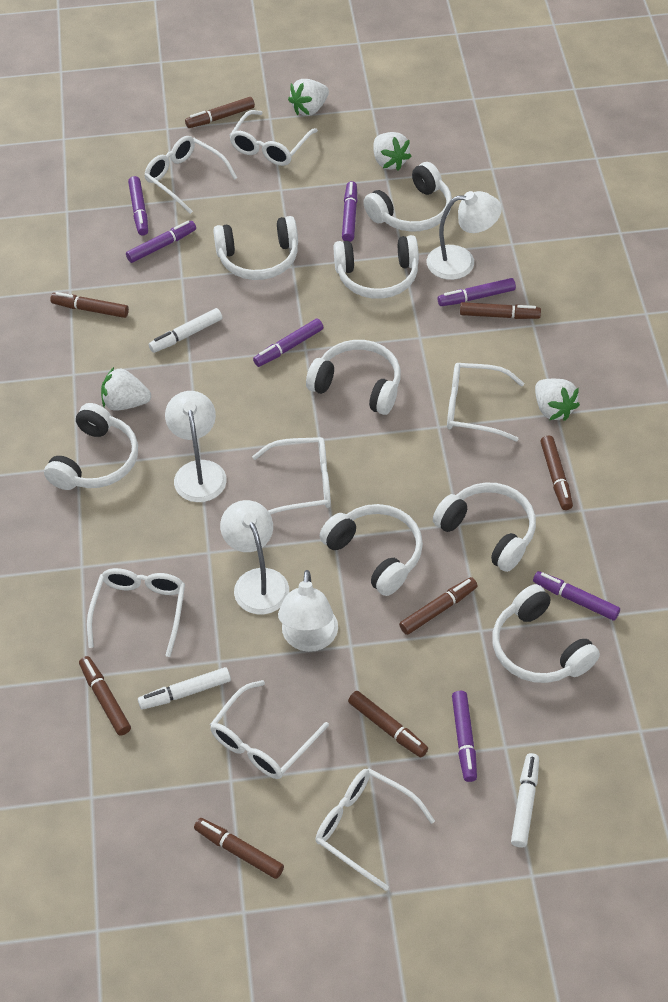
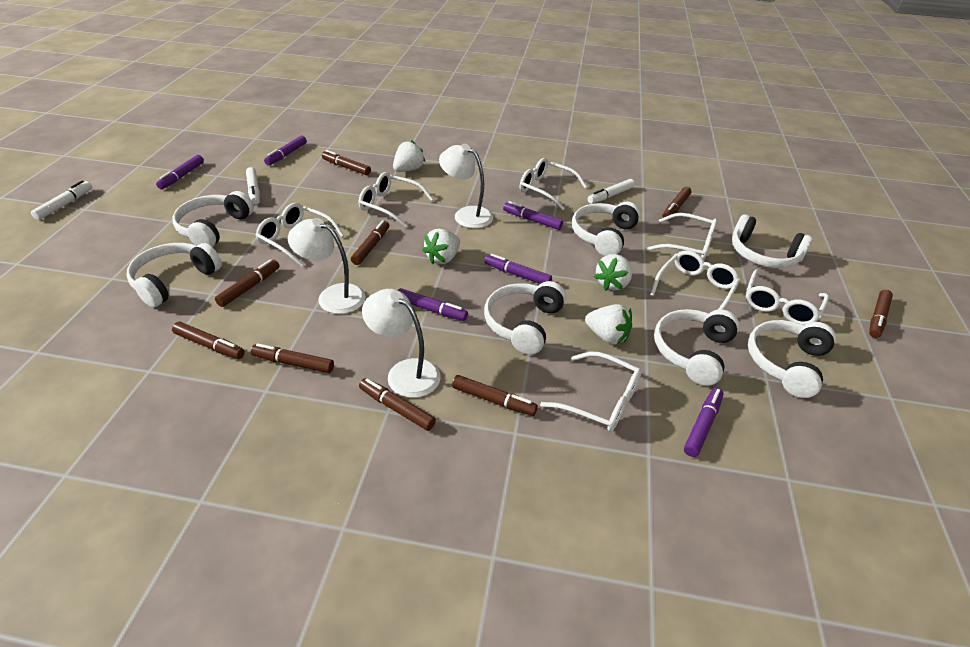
brown marker: 8 -> 9
purple marker: 7 -> 6
white headphones: 8 -> 7
white lamp: 4 -> 3

